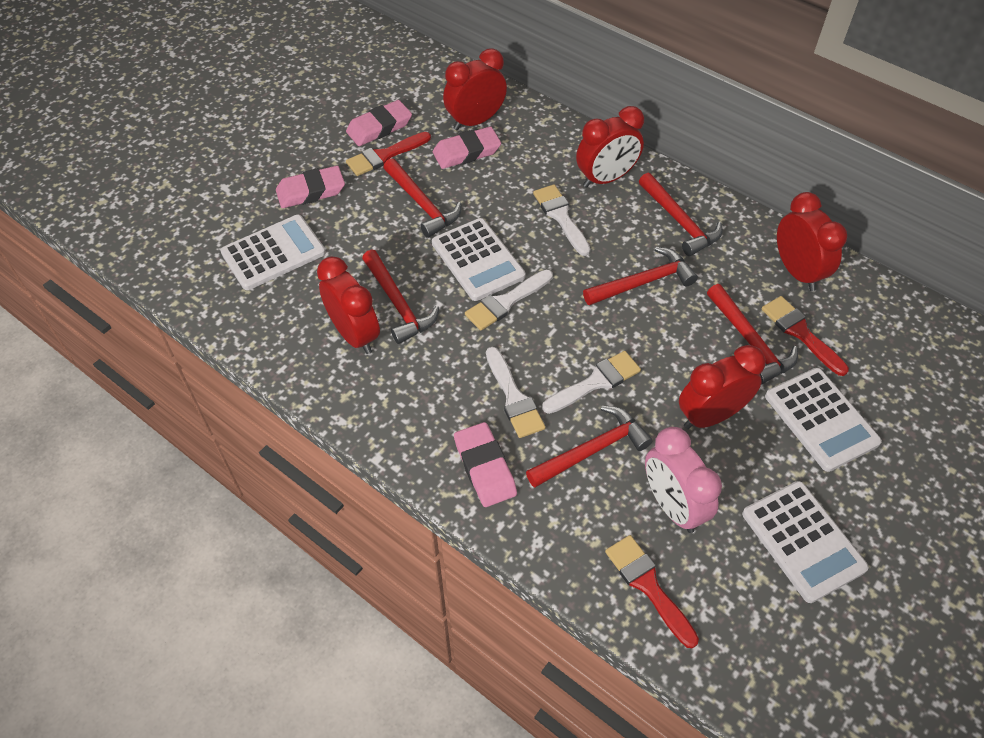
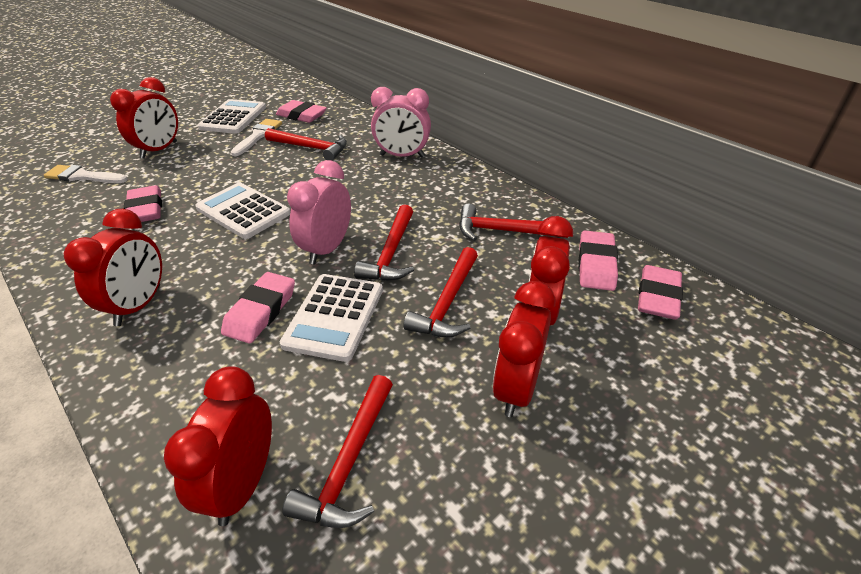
pink clock: 1 -> 2
pink eraser: 4 -> 5
red brush: 3 -> 0
red hammer: 6 -> 5
white brush: 4 -> 2
white calculator: 4 -> 3

